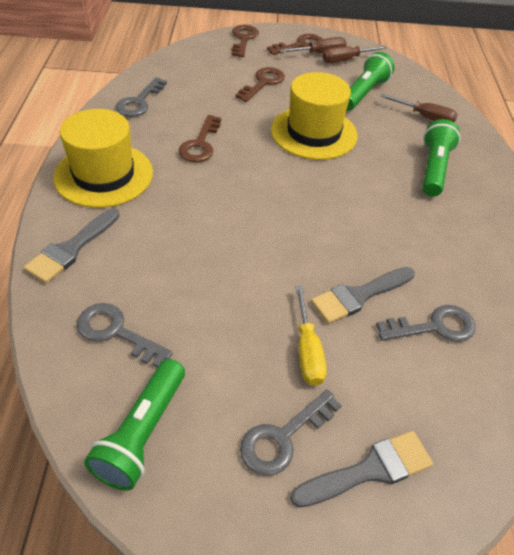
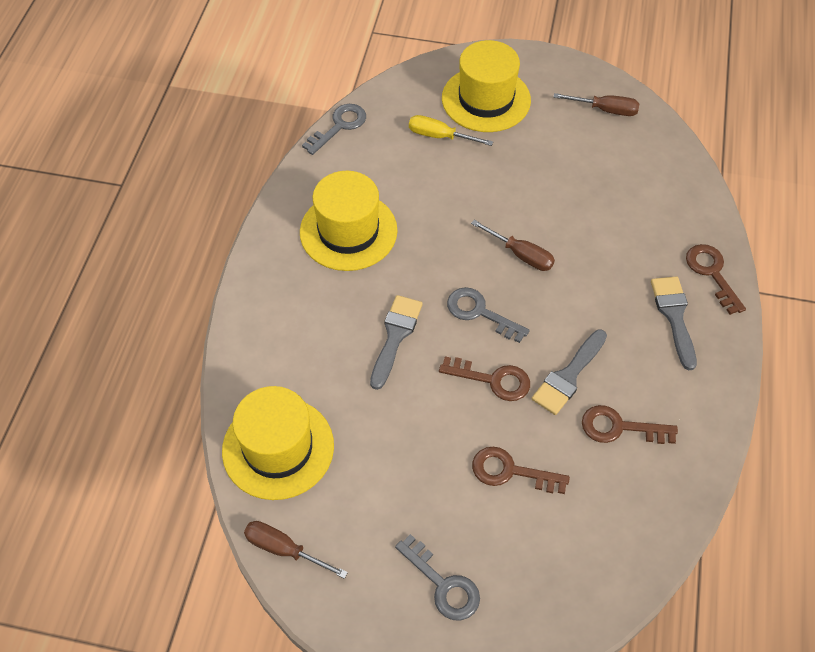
green flashlight: 3 -> 0
grey key: 4 -> 3
yellow hat: 2 -> 3

